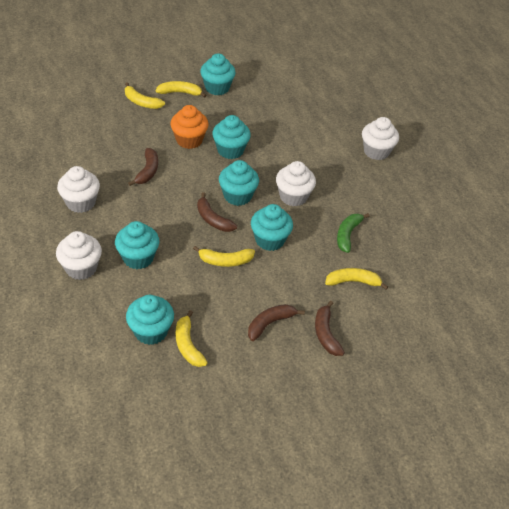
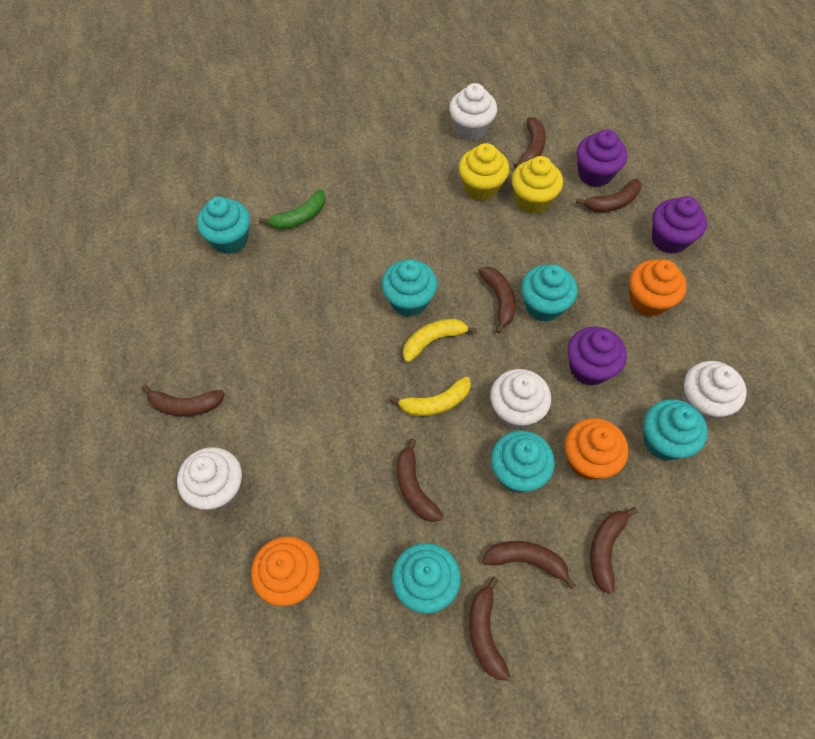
brown banana: 4 -> 8
orange cupcake: 1 -> 3
purple cupcake: 0 -> 3
yellow banana: 5 -> 2
yellow cupcake: 0 -> 2

